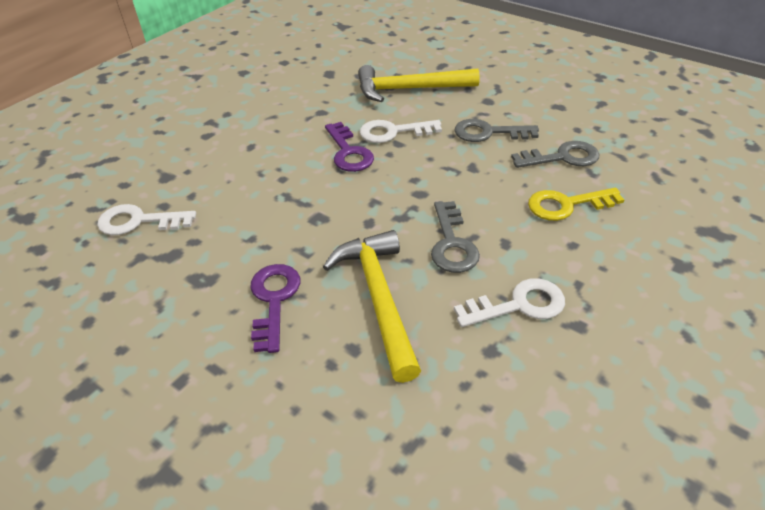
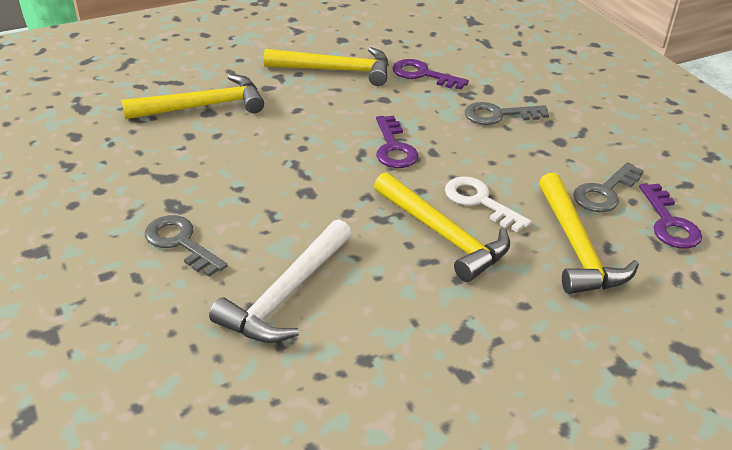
purple key: 2 -> 3
white hammer: 0 -> 1
white key: 3 -> 1
yellow hammer: 2 -> 4
yellow key: 1 -> 0

